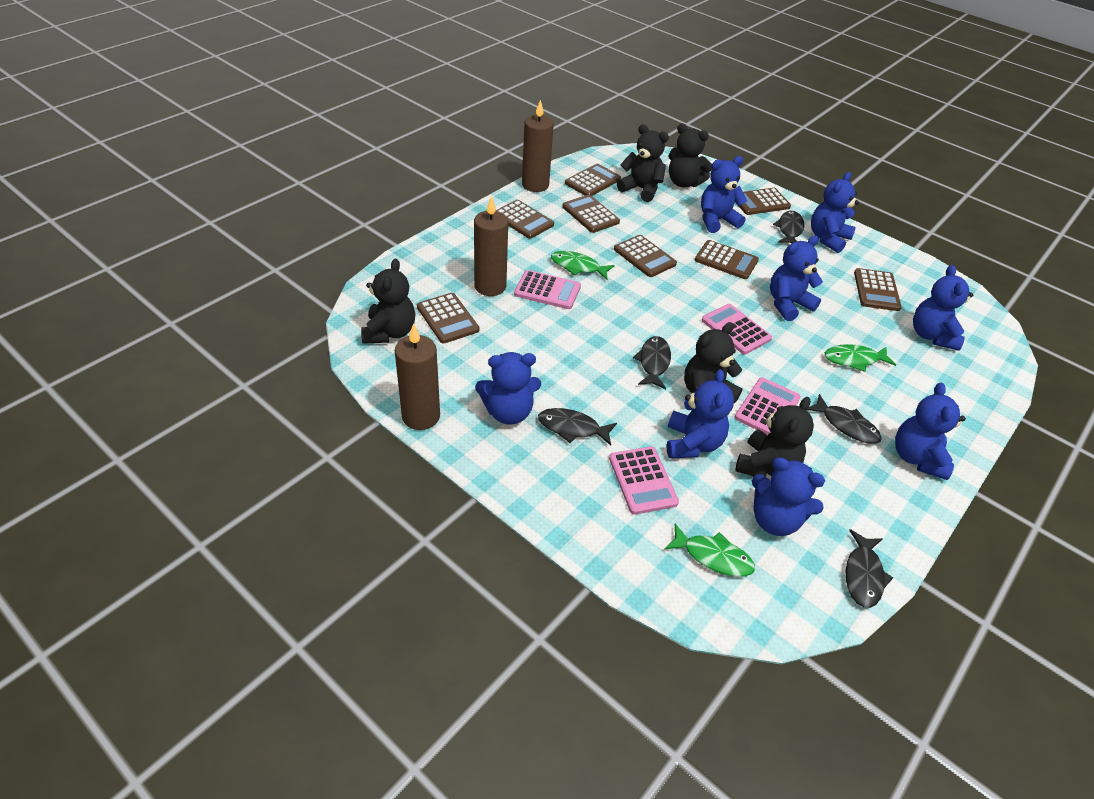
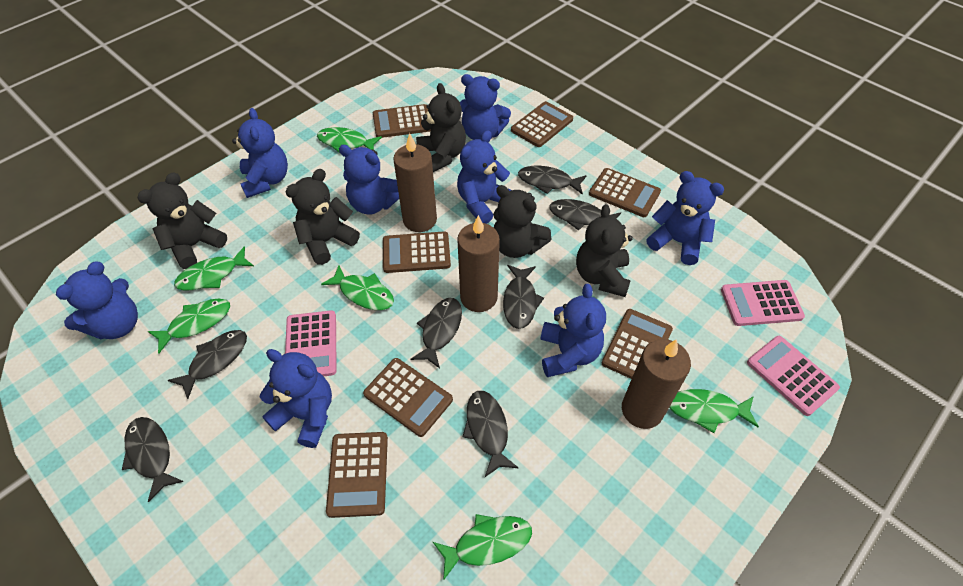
black fish: 5 -> 7
brown calculator: 8 -> 7
green fish: 3 -> 6
pink calculator: 4 -> 3

